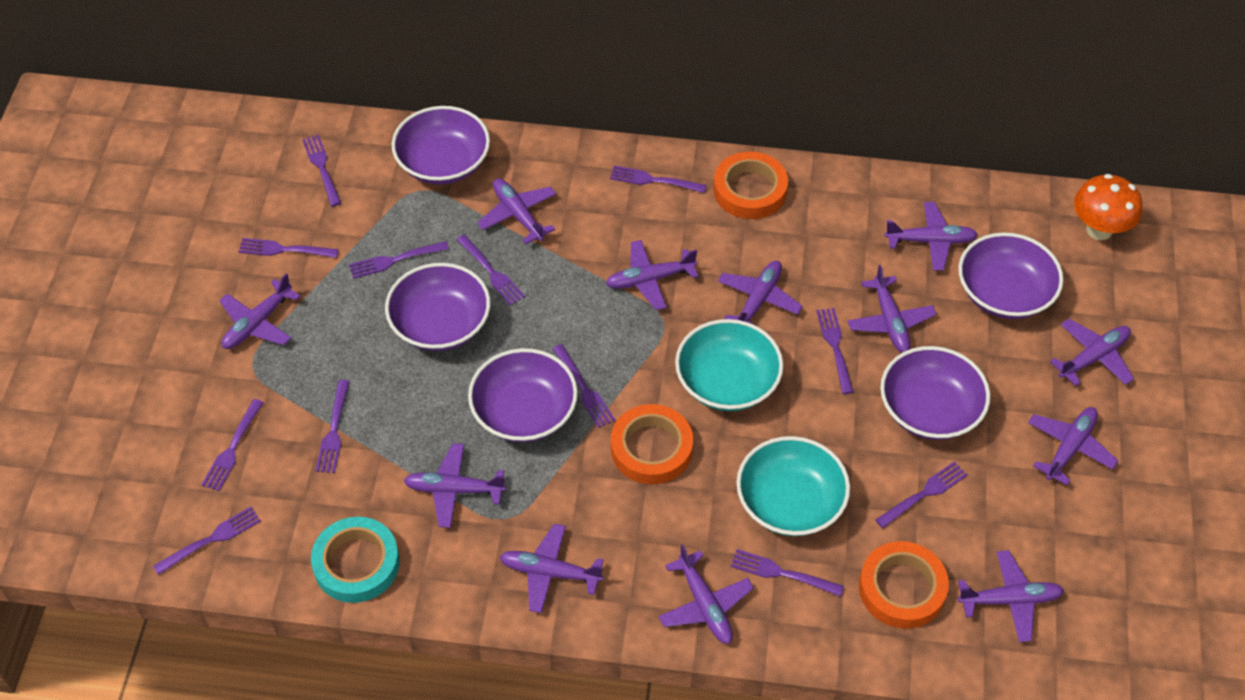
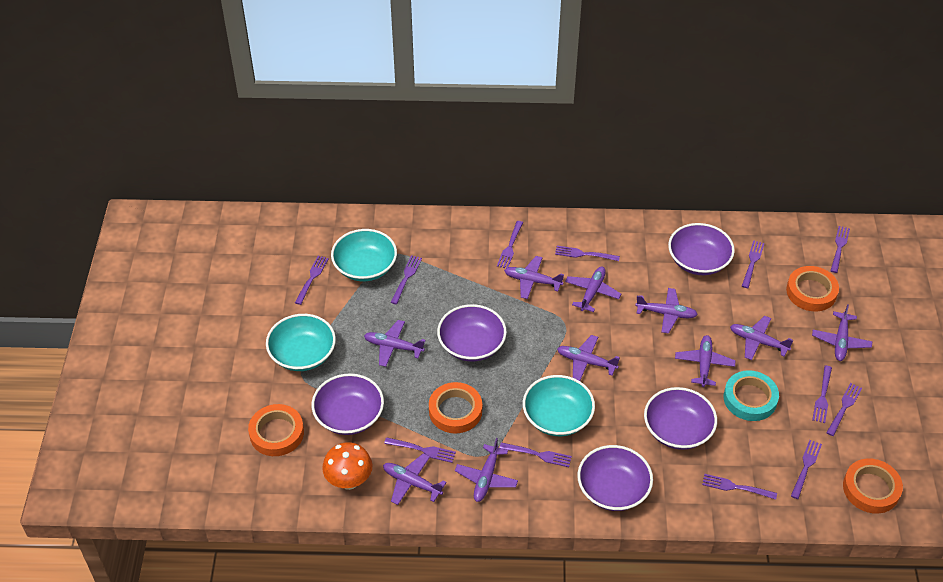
orange tape: 3 -> 4
purple plane: 12 -> 10
turquoise bowl: 2 -> 3

